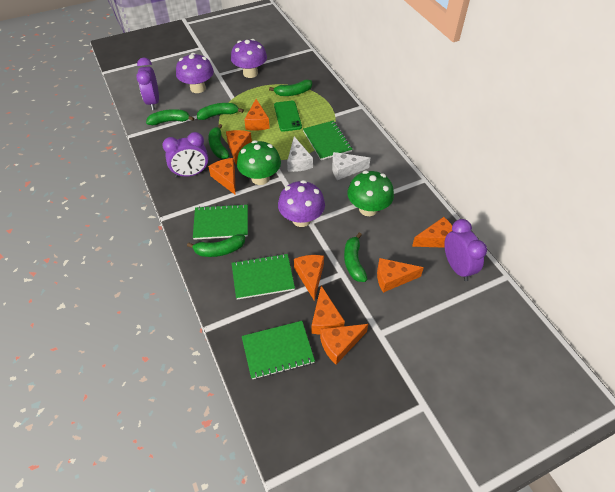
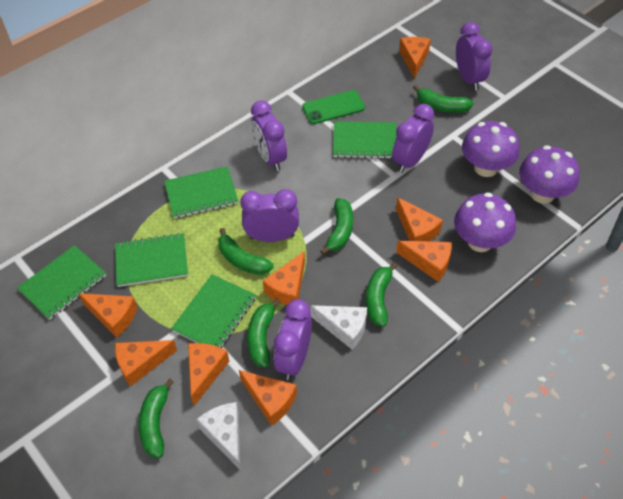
green mushroom: 2 -> 0
green notebook: 4 -> 5
purple clock: 3 -> 5

